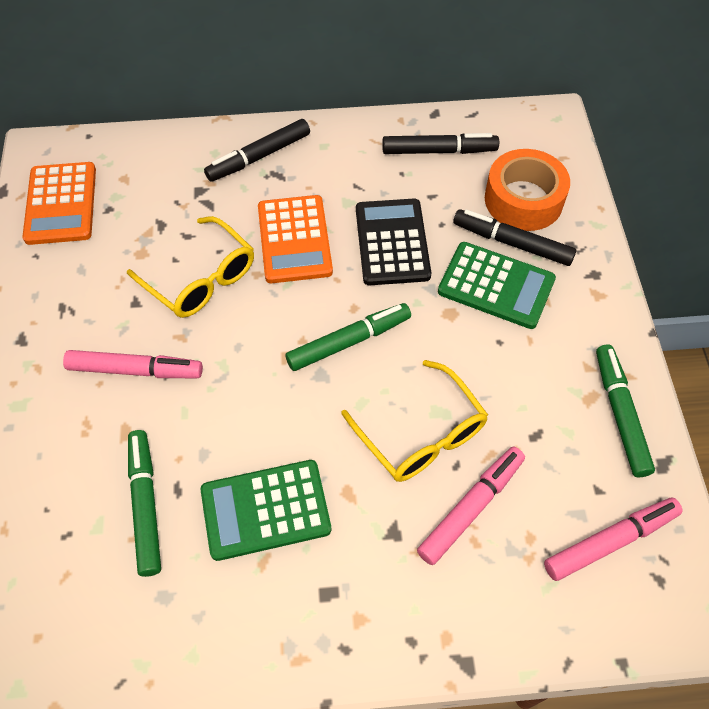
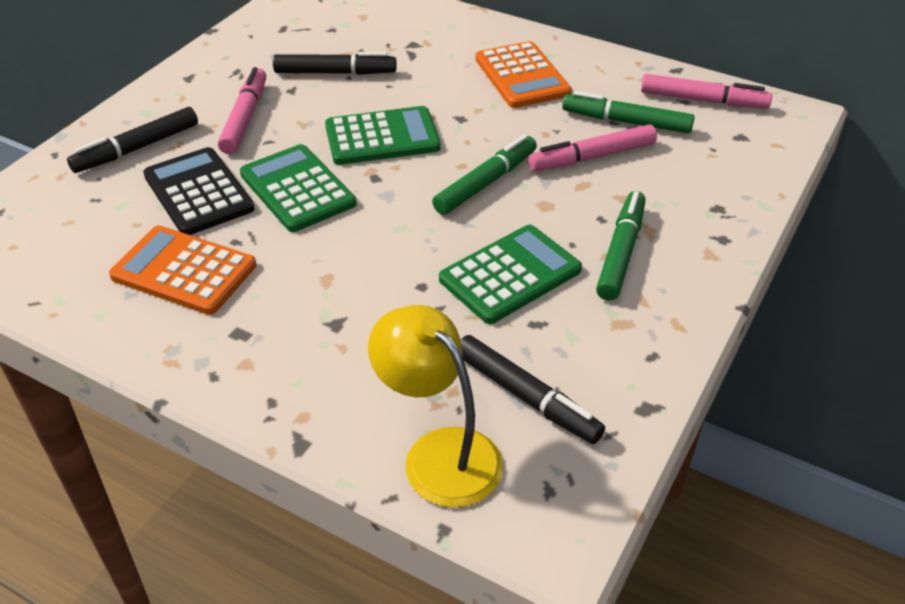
green calculator: 2 -> 3
orange tape: 1 -> 0
yellow glasses: 2 -> 0
yellow lamp: 0 -> 1

